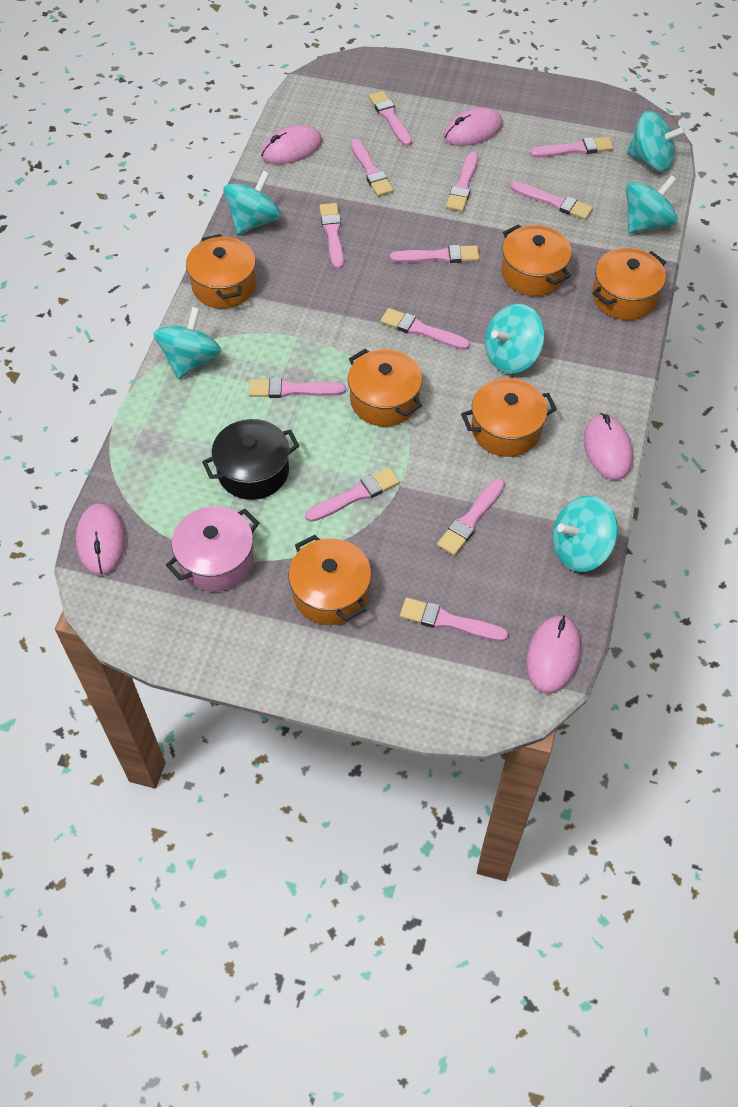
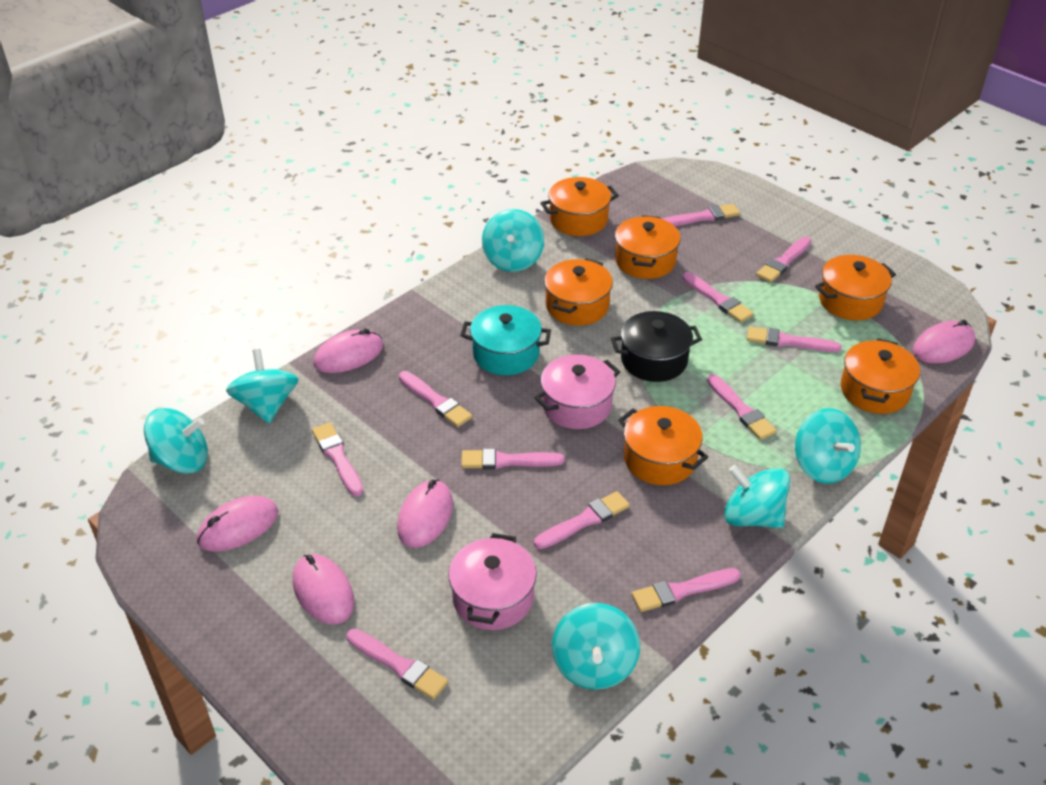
pink brush: 12 -> 11
pink pot: 1 -> 2
turquoise pot: 0 -> 1

